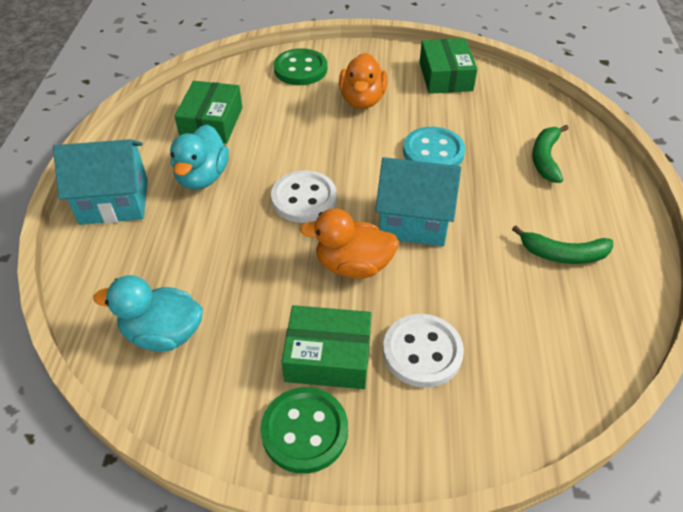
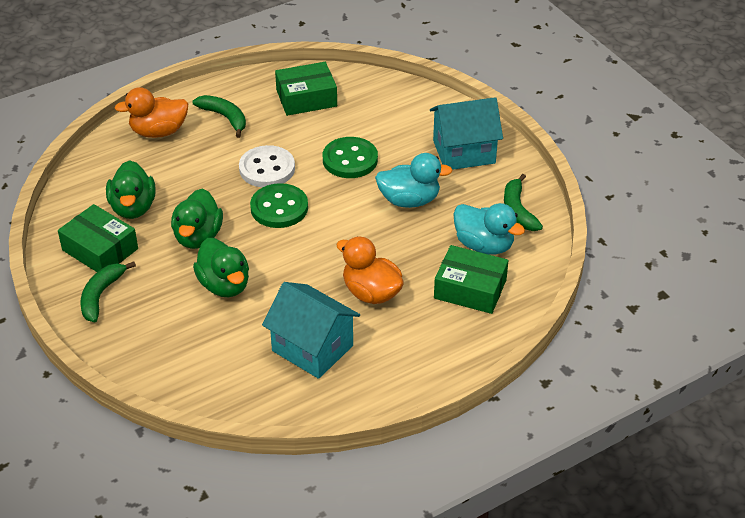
green banana: 2 -> 3
green duck: 0 -> 3
turquoise button: 1 -> 0
white button: 2 -> 1

